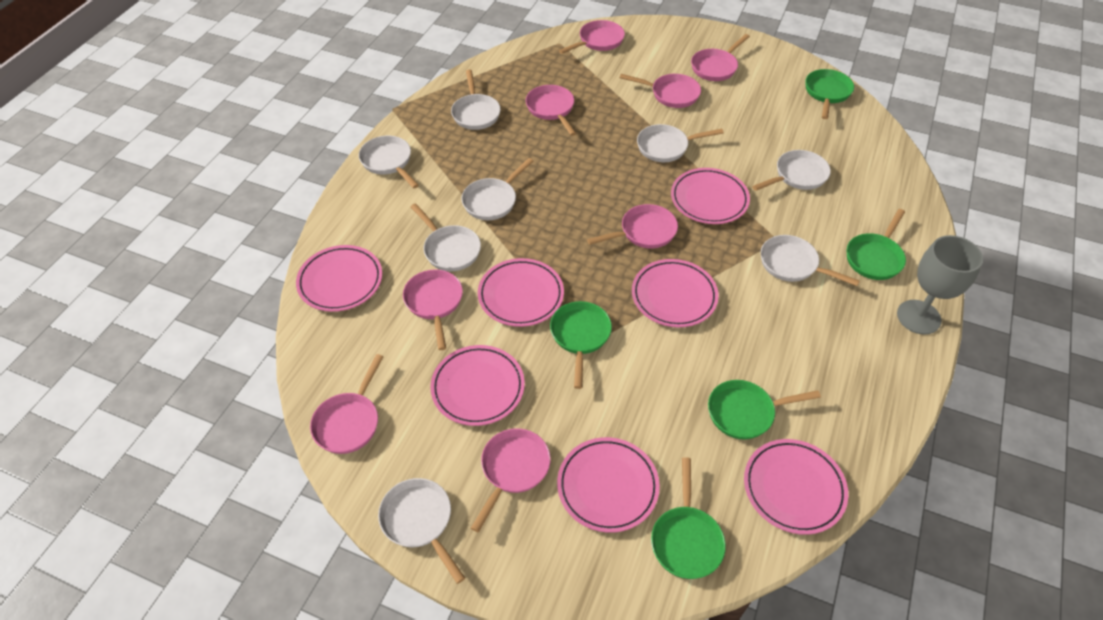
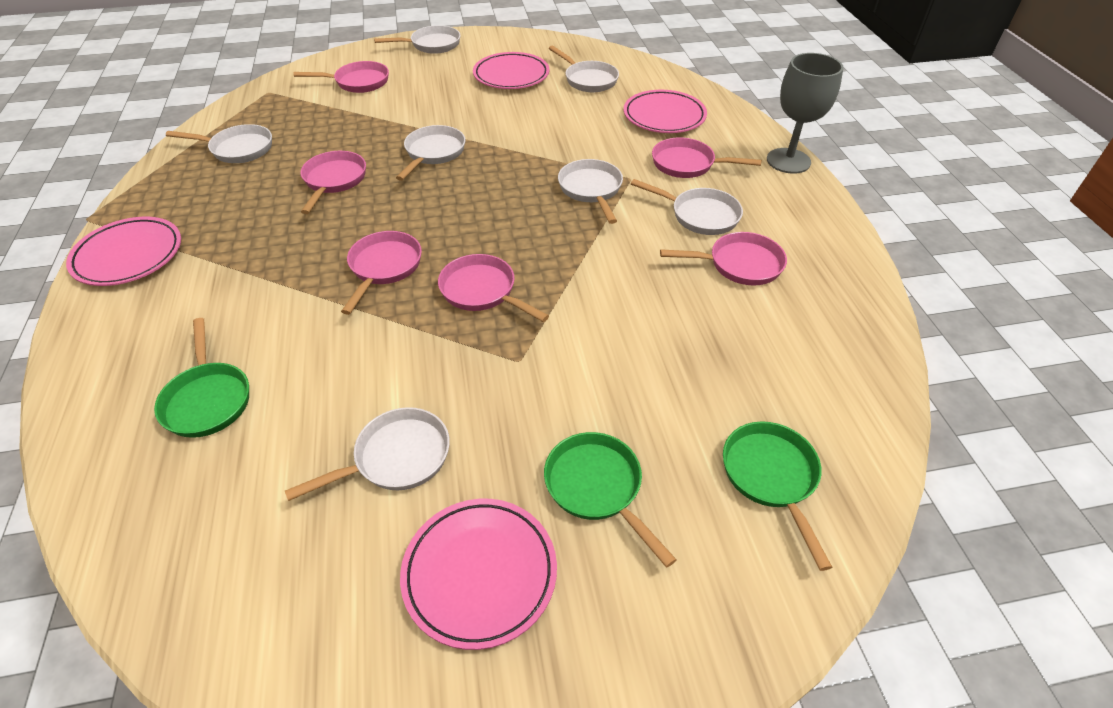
green pan: 5 -> 3
pink pan: 8 -> 6
pink plate: 7 -> 4
white pan: 8 -> 7

